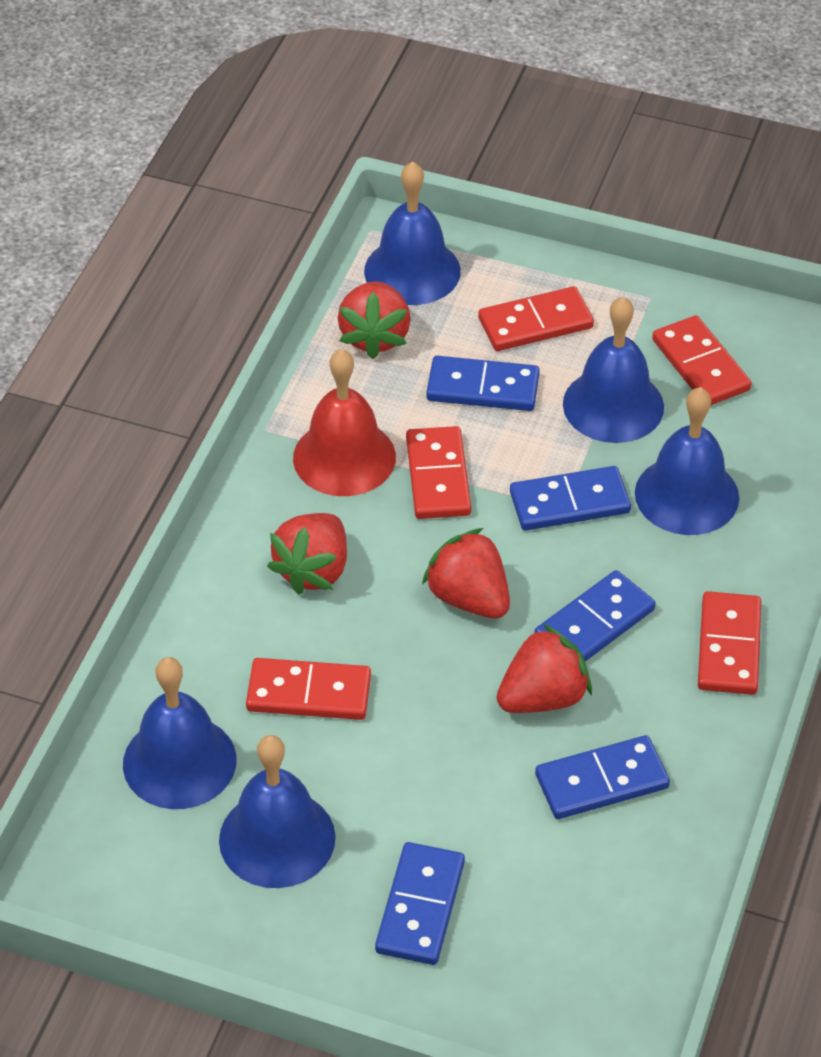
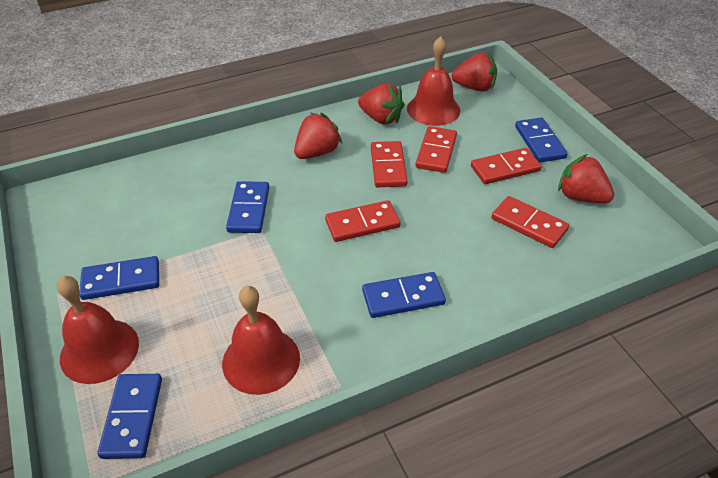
blue bell: 5 -> 0
red bell: 1 -> 3

